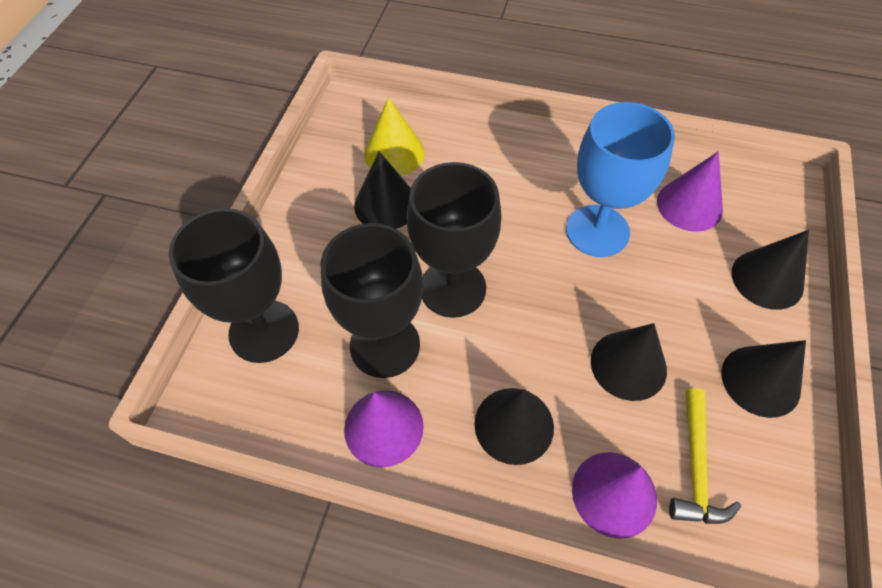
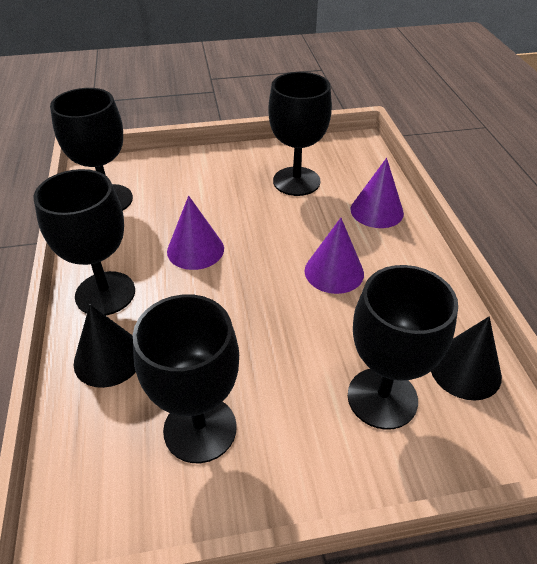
black cone: 5 -> 2
black goblet: 3 -> 5
blue goblet: 1 -> 0
yellow cone: 1 -> 0
yellow hammer: 1 -> 0

